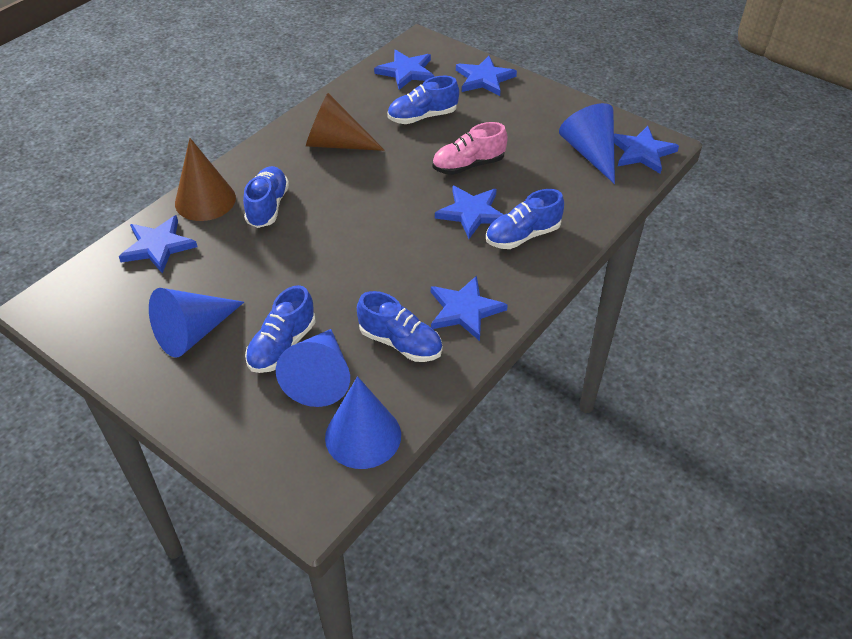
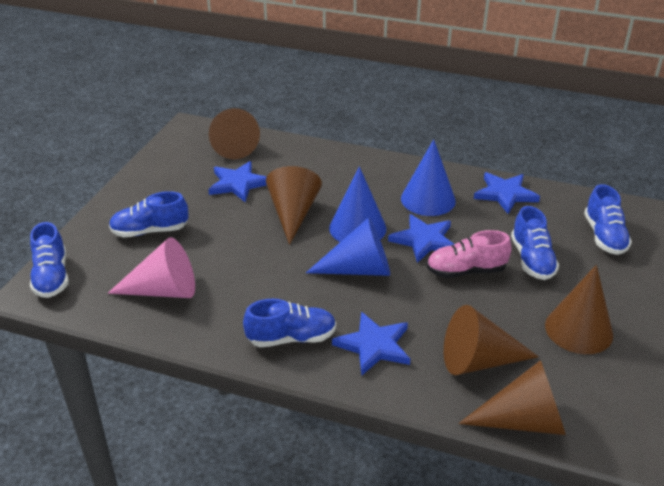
blue cone: 4 -> 3
blue star: 6 -> 4
brown cone: 2 -> 5
pink cone: 0 -> 1

